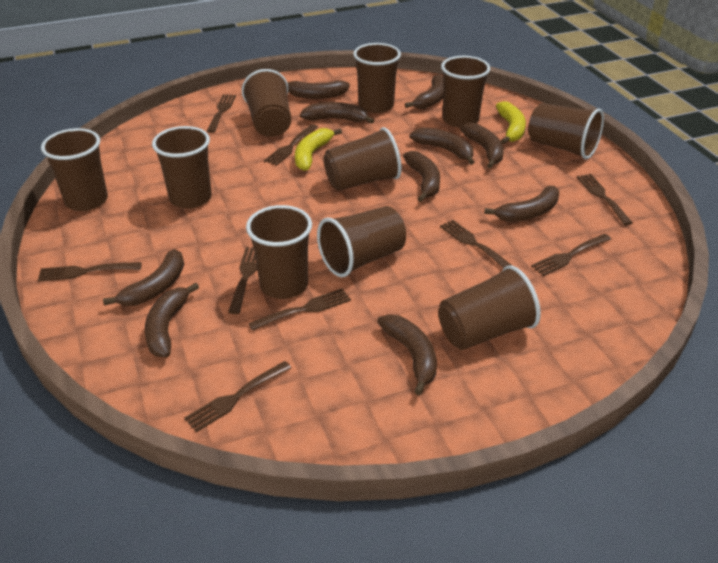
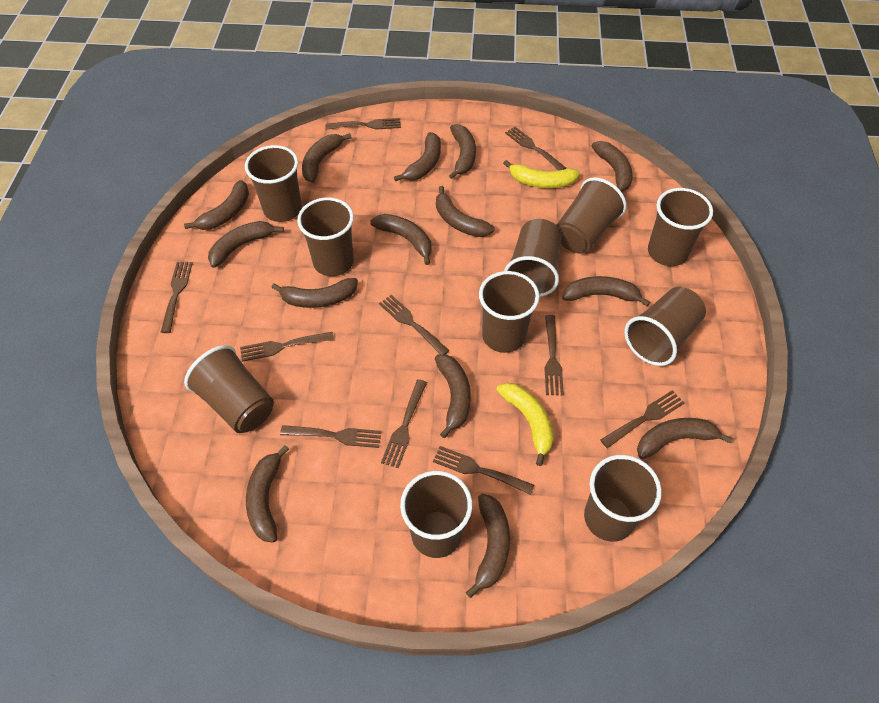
brown banana: 10 -> 14
brown fork: 9 -> 10

